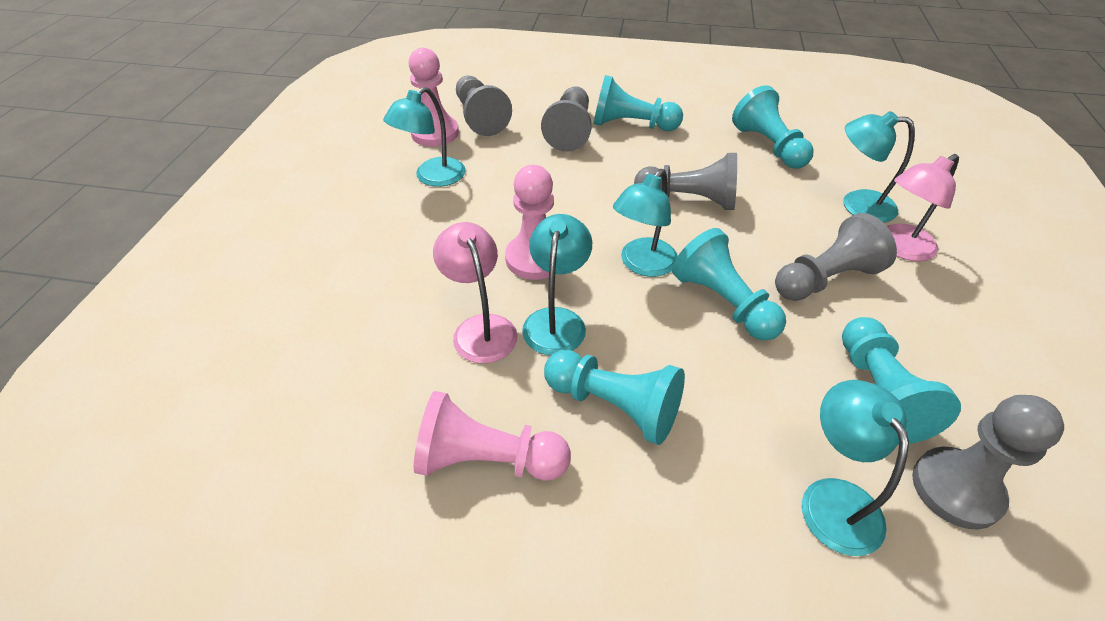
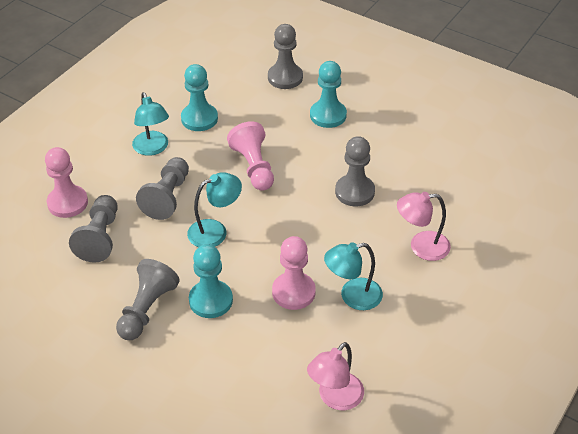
turquoise lamp: 5 -> 3
turquoise pawn: 5 -> 3

